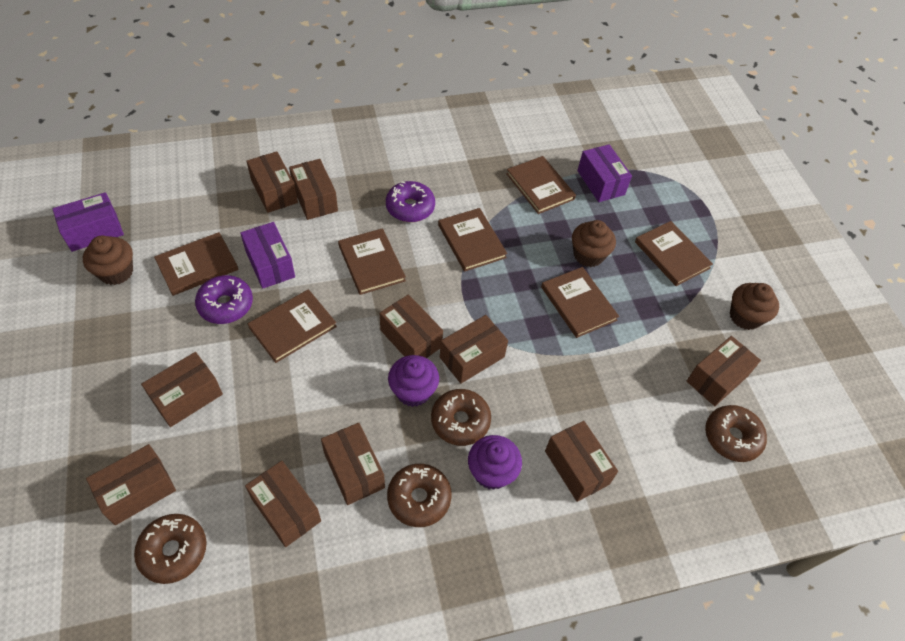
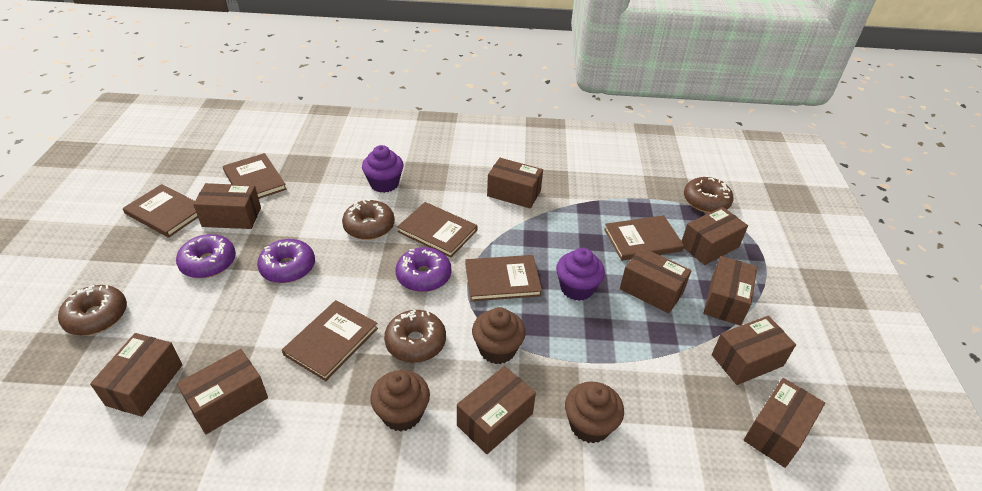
brown book: 7 -> 6
purple box: 3 -> 0
purple donut: 2 -> 3

